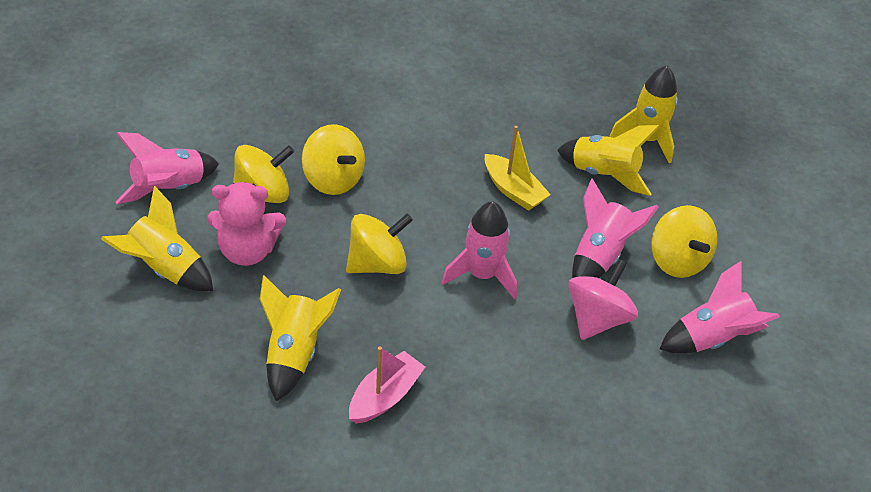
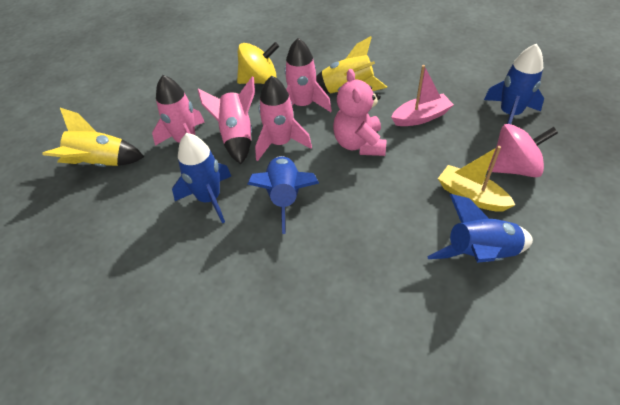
blue rocket: 0 -> 4
yellow rocket: 4 -> 2
yellow spinning top: 4 -> 1

